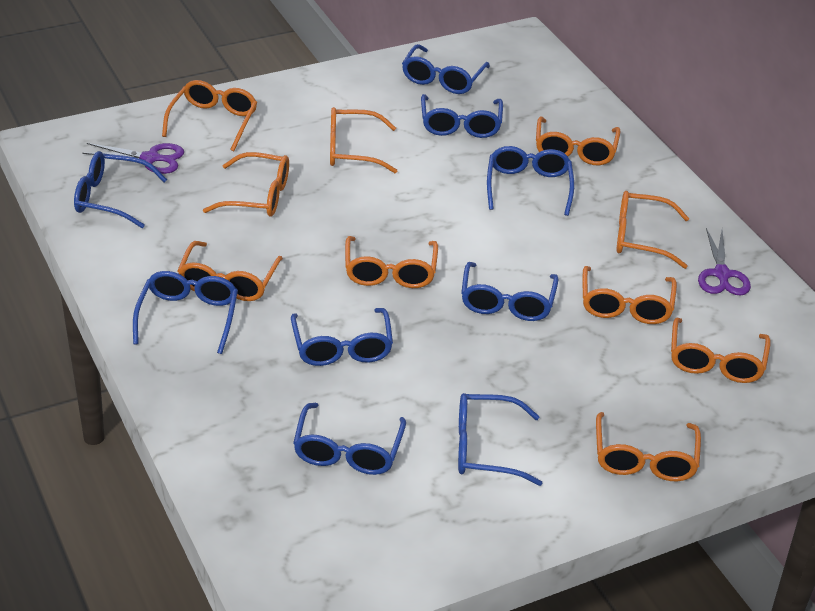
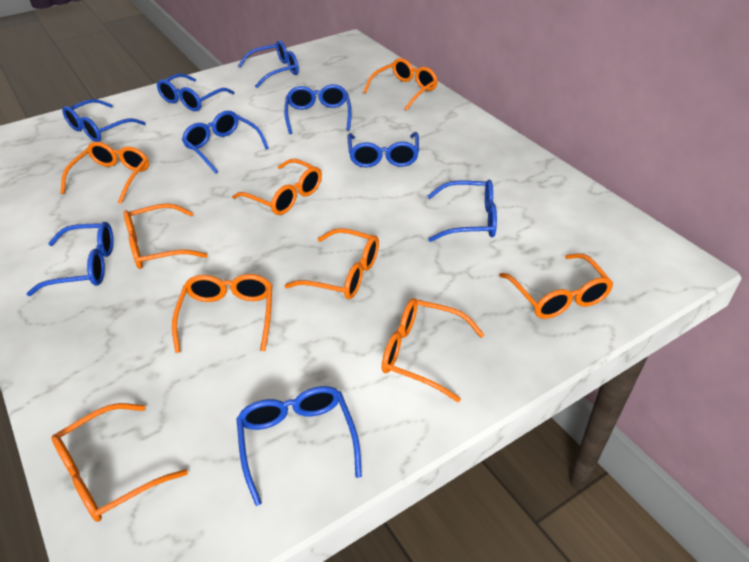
orange glasses: 10 -> 9
purple scissors: 2 -> 0

